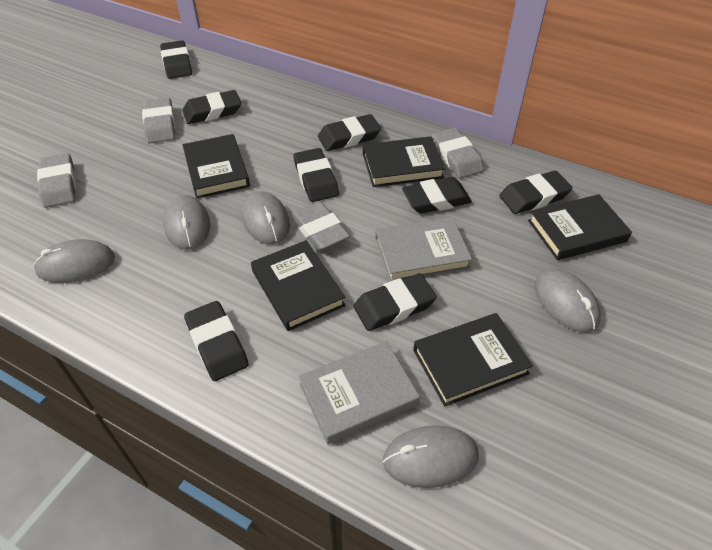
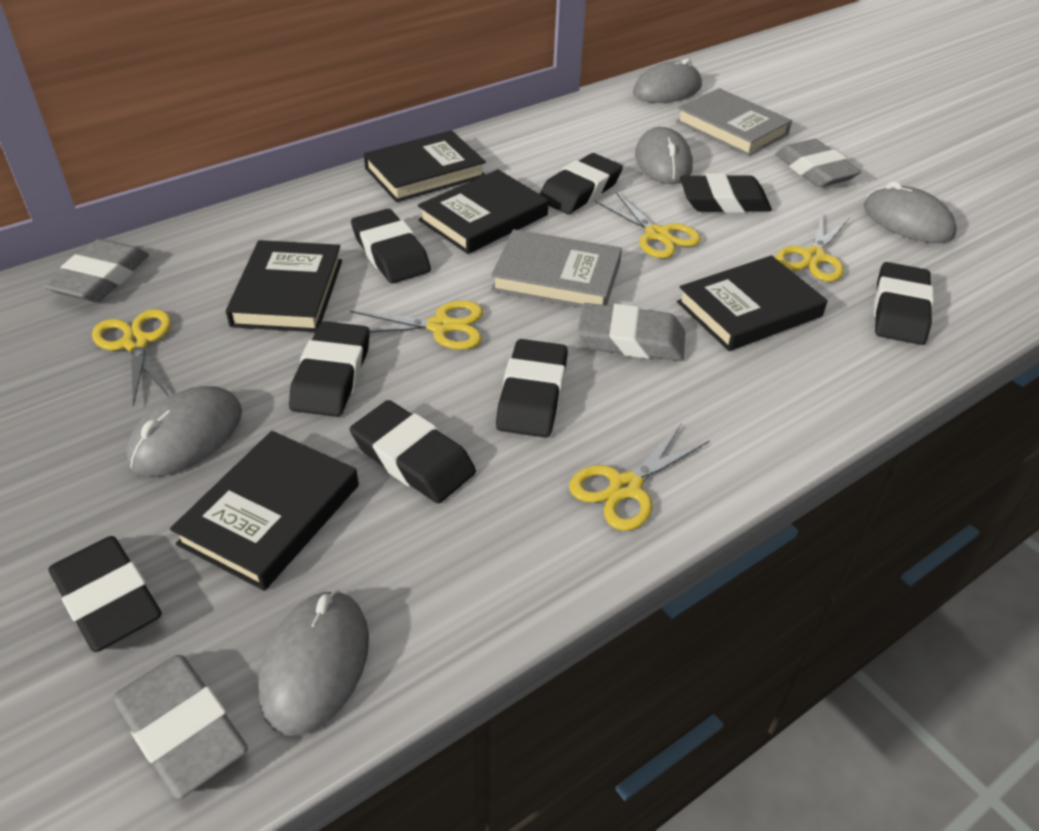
yellow scissors: 0 -> 5

